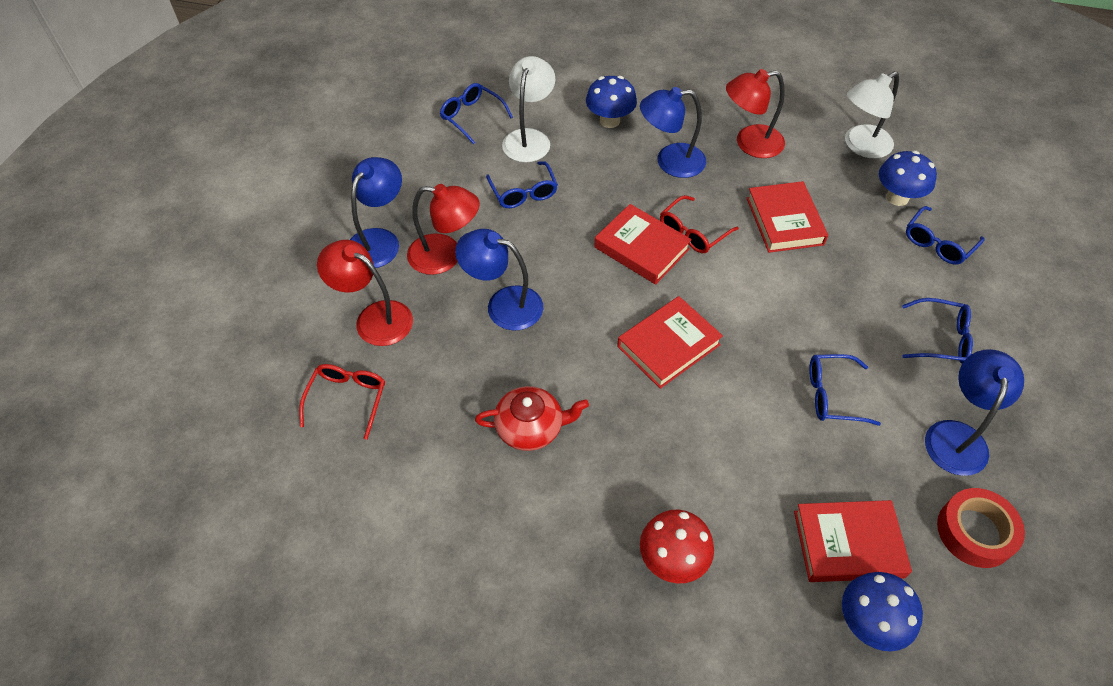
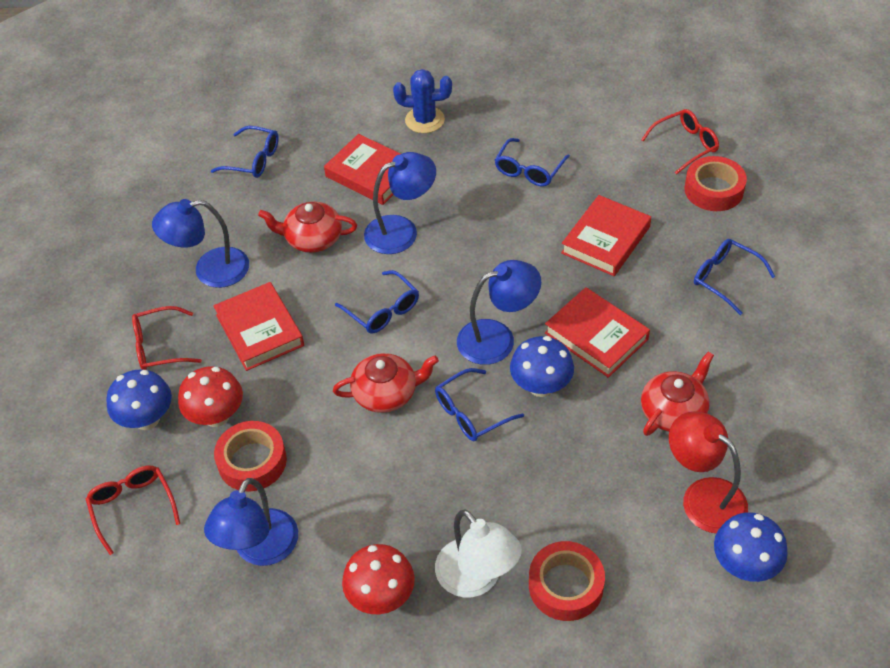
blue cactus: 0 -> 1
red glasses: 2 -> 3
red lamp: 3 -> 1
red mushroom: 1 -> 2
red tape: 1 -> 3
red teapot: 1 -> 3
white lamp: 2 -> 1

